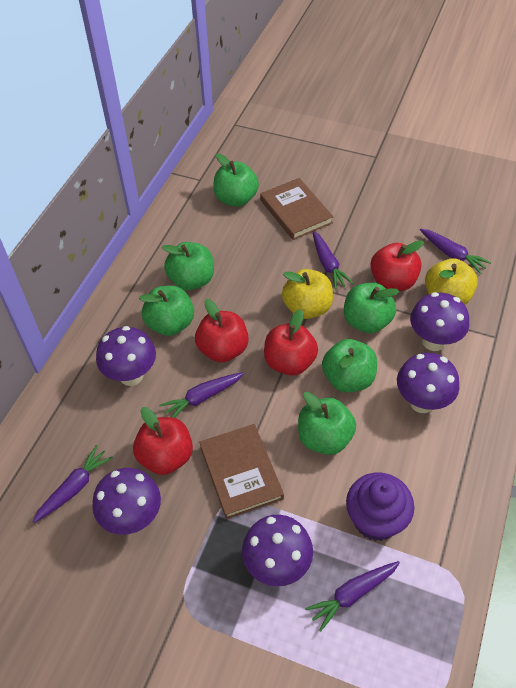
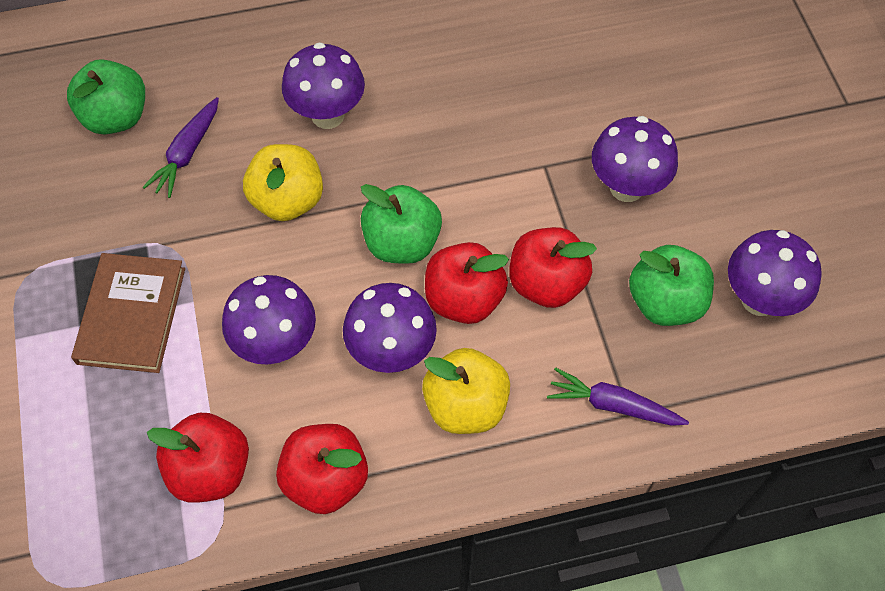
brown book: 2 -> 1
green apple: 6 -> 3
purple carrot: 5 -> 2
purple cupcake: 1 -> 0

